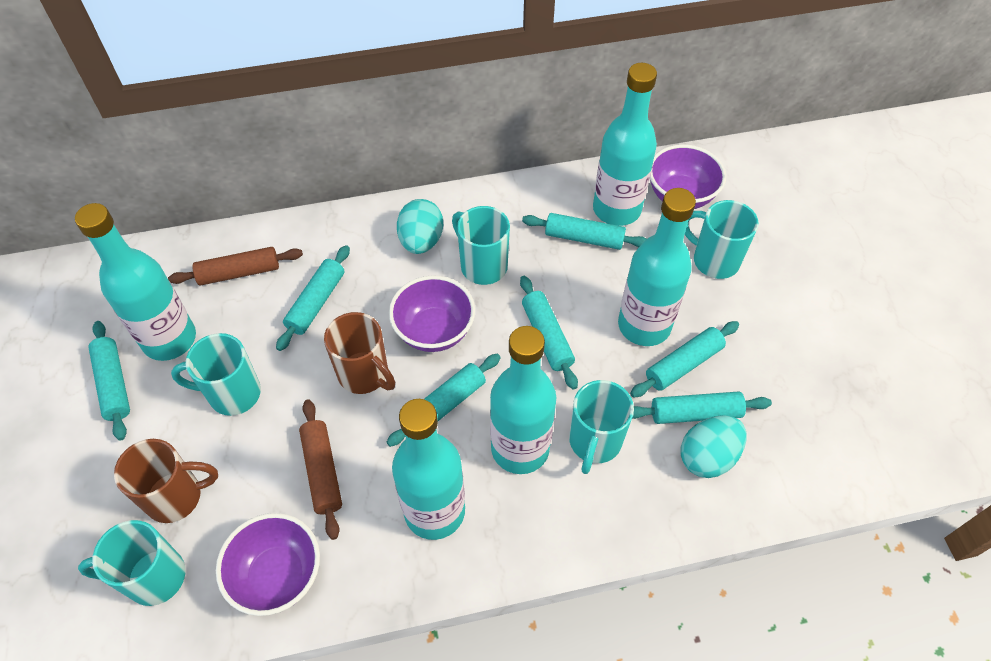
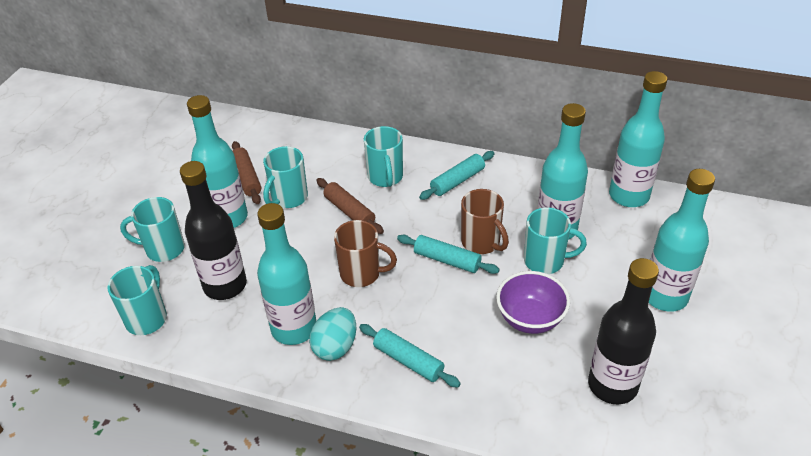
black bottle: 0 -> 2
purple bowl: 3 -> 1
turquoise egg: 2 -> 1
turquoise rolling pin: 7 -> 3

